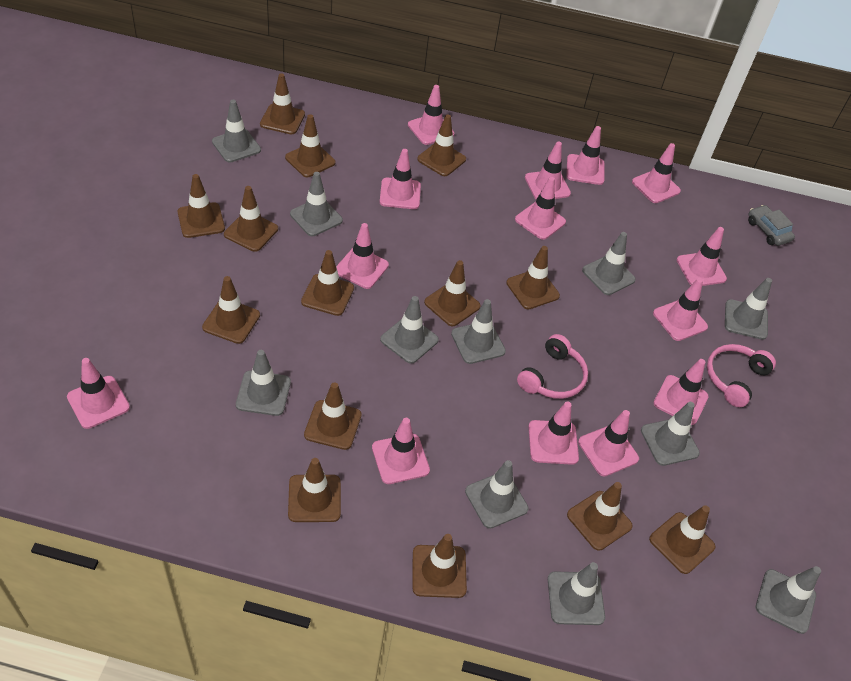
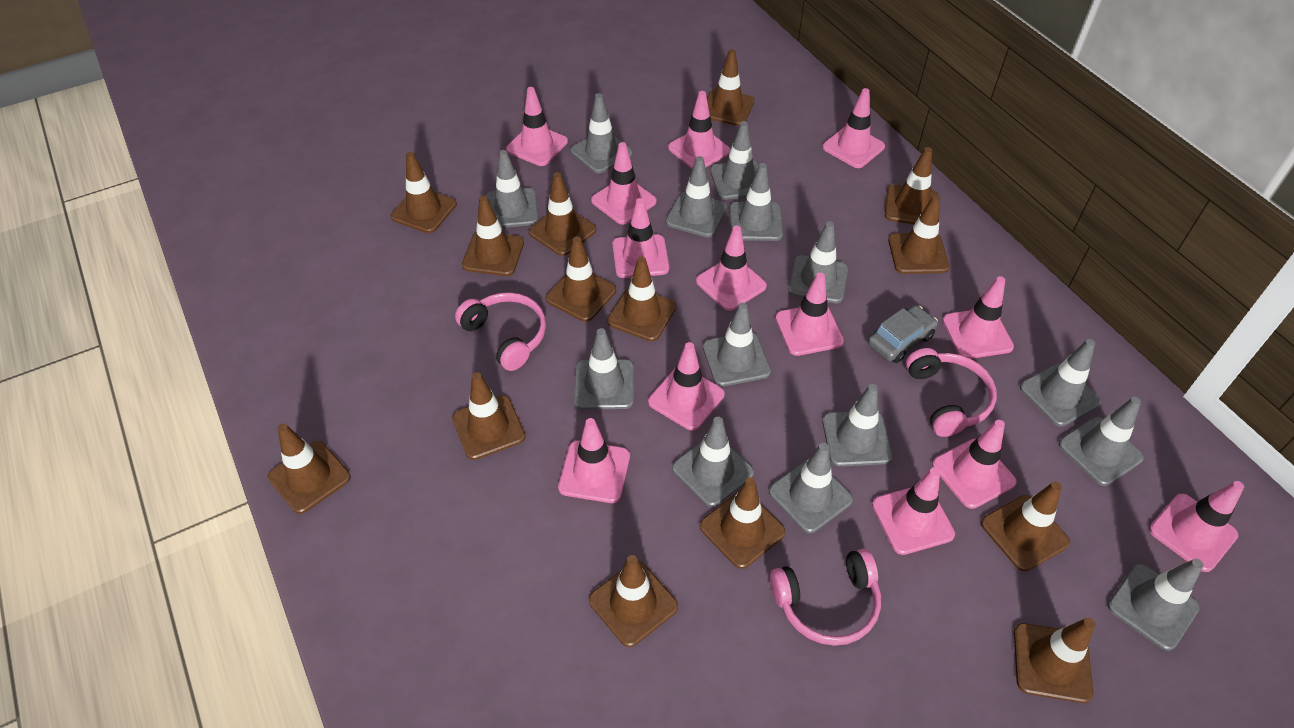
grey traffic cone: 11 -> 14
pink headphones: 2 -> 3
pink traffic cone: 14 -> 13

